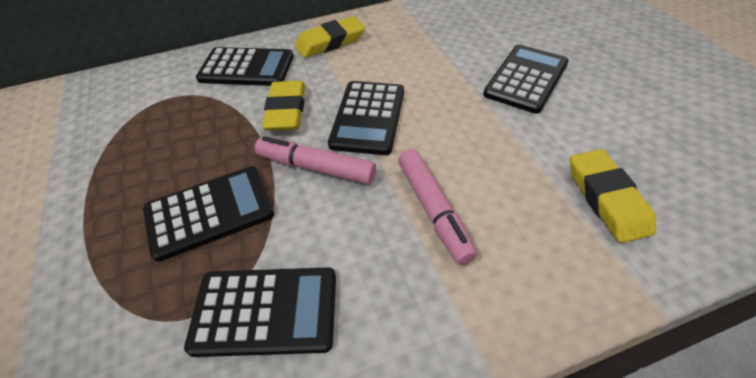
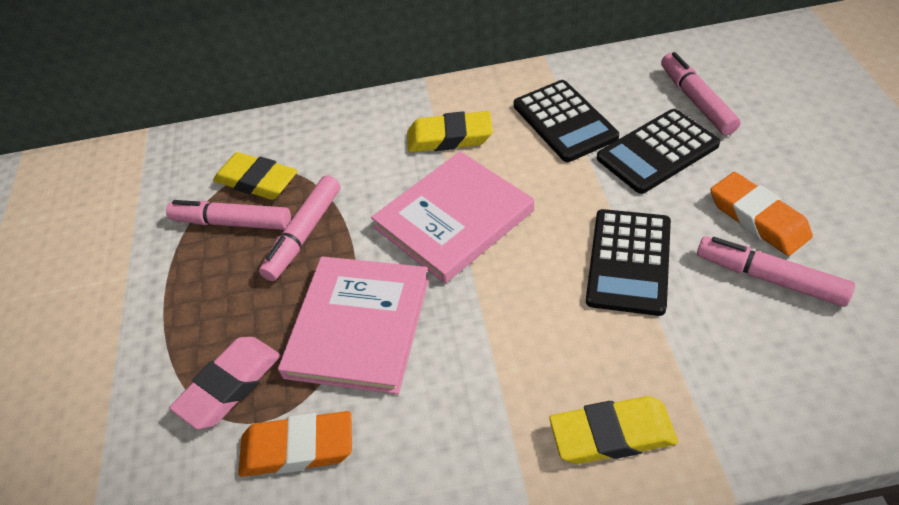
black calculator: 5 -> 3
orange eraser: 0 -> 2
pink book: 0 -> 2
pink eraser: 0 -> 1
pink marker: 2 -> 4

